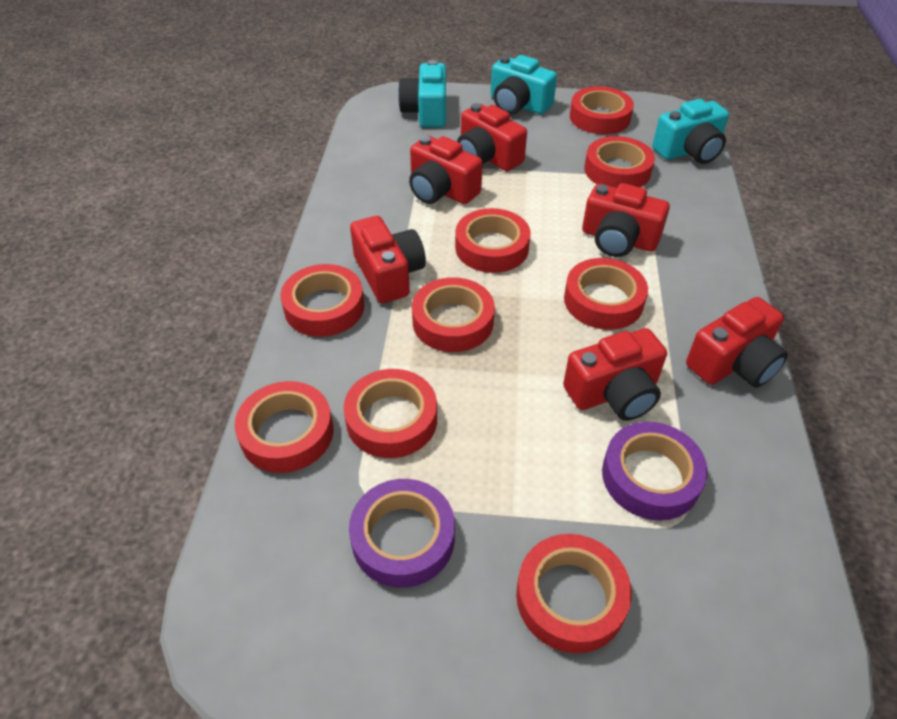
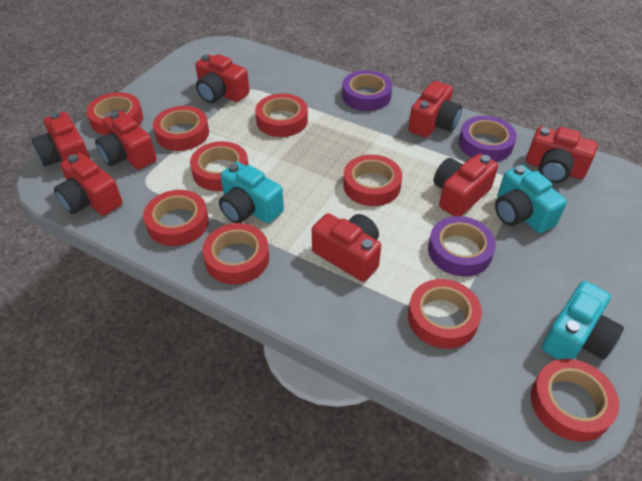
purple tape: 2 -> 3
red camera: 6 -> 8

